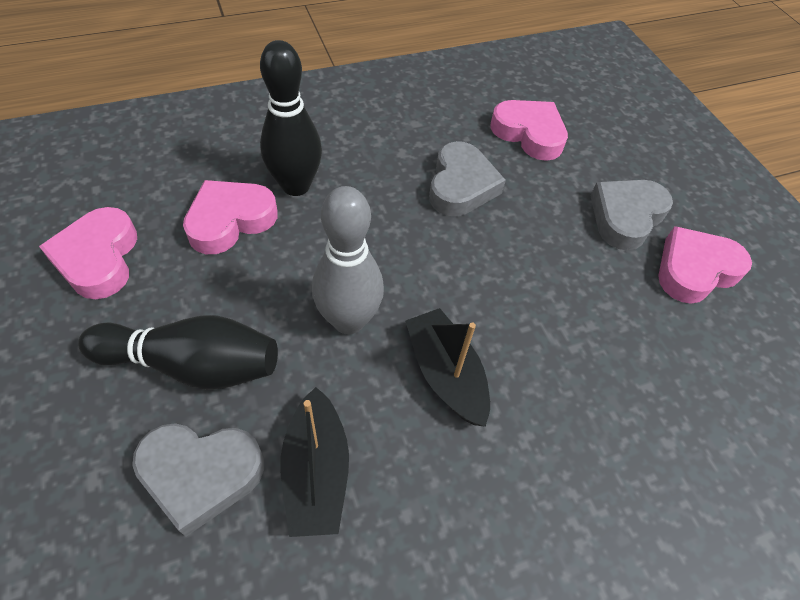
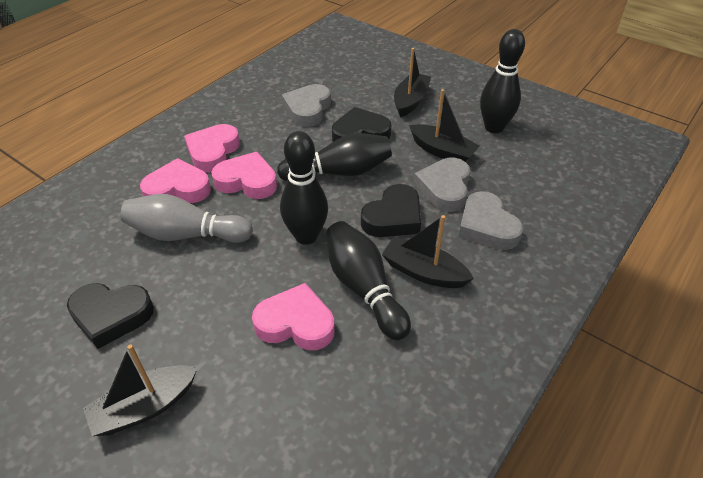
black boat: 2 -> 4
black bowling pin: 2 -> 4
black heart: 0 -> 3

